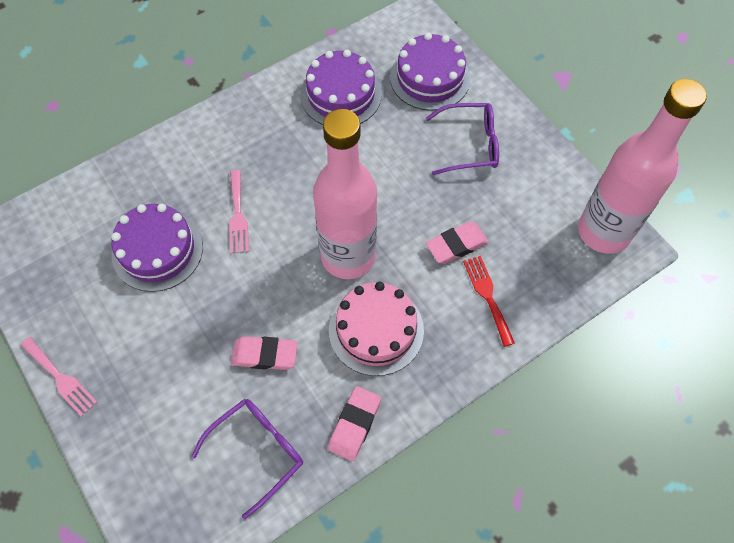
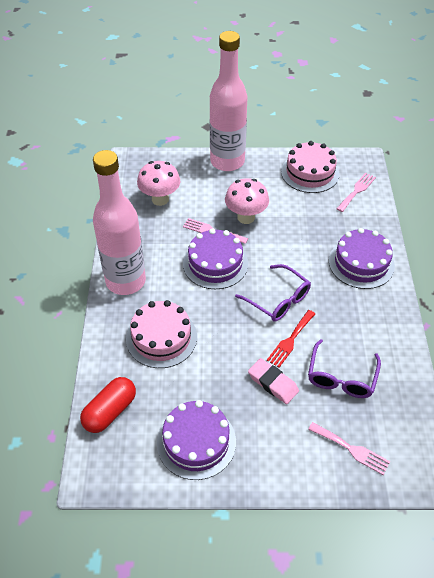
pink cake: 1 -> 2
pink eraser: 3 -> 1
pink fork: 2 -> 3
pink mushroom: 0 -> 2
red capsule: 0 -> 1

